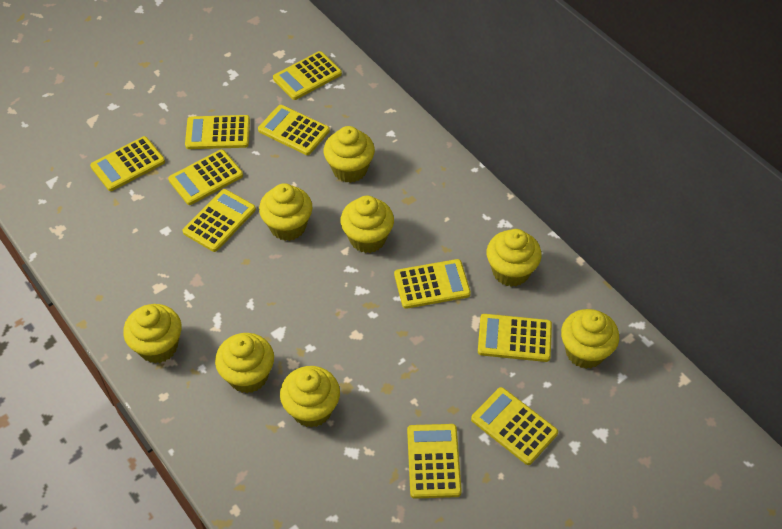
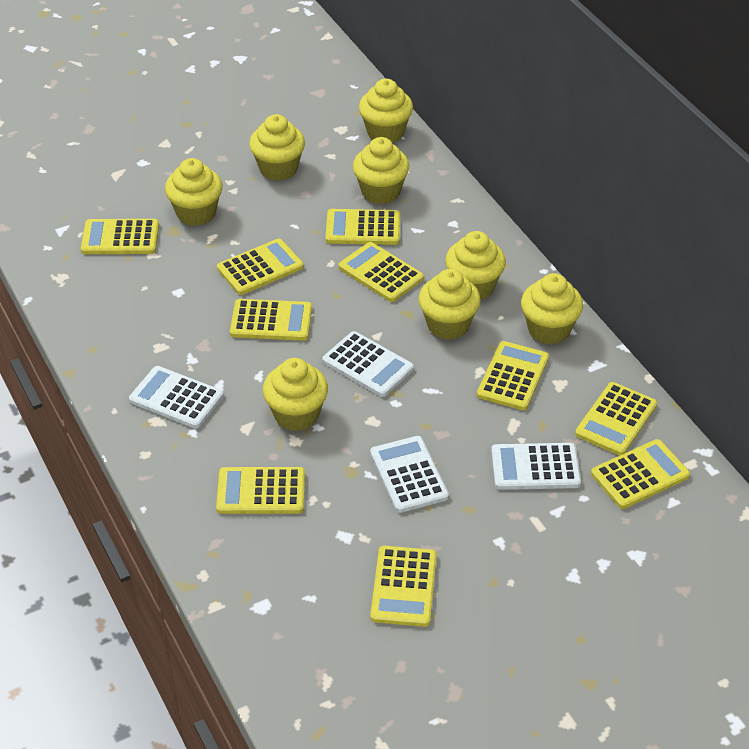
white calculator: 0 -> 4

